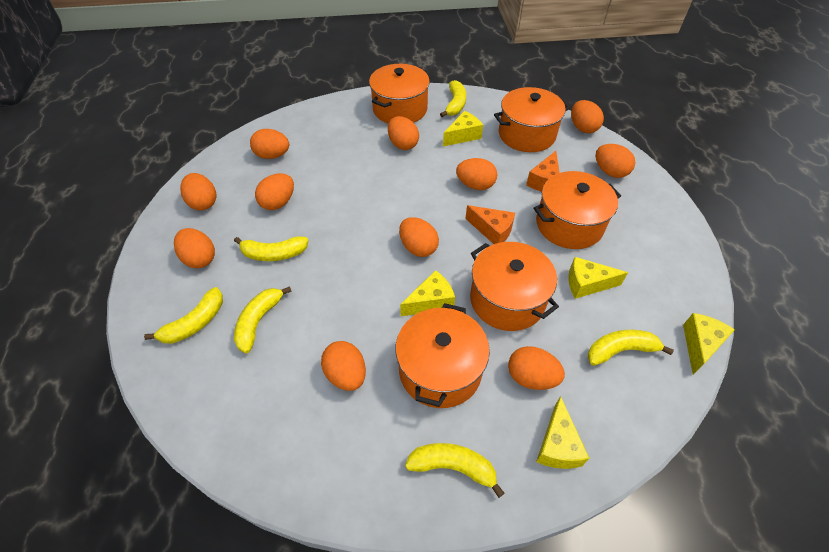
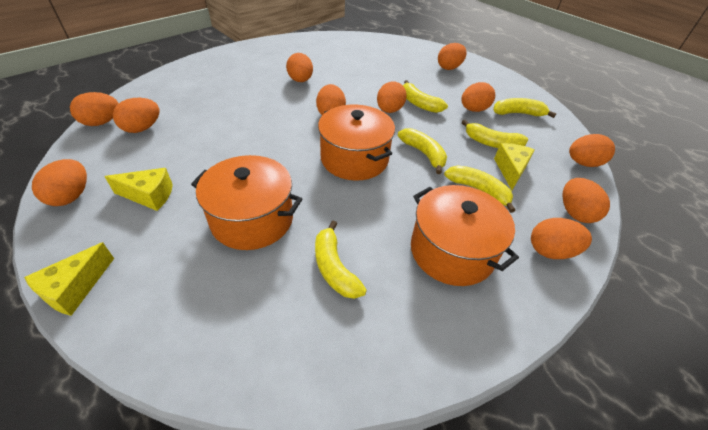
orange cheese: 2 -> 0
orange pot: 5 -> 3
yellow cheese: 5 -> 3

